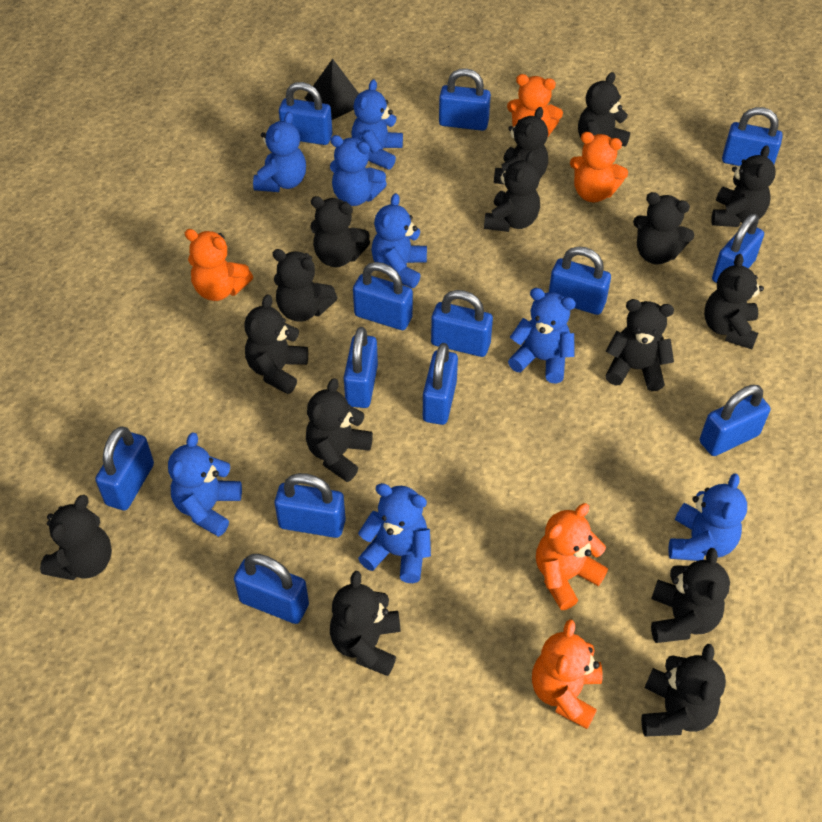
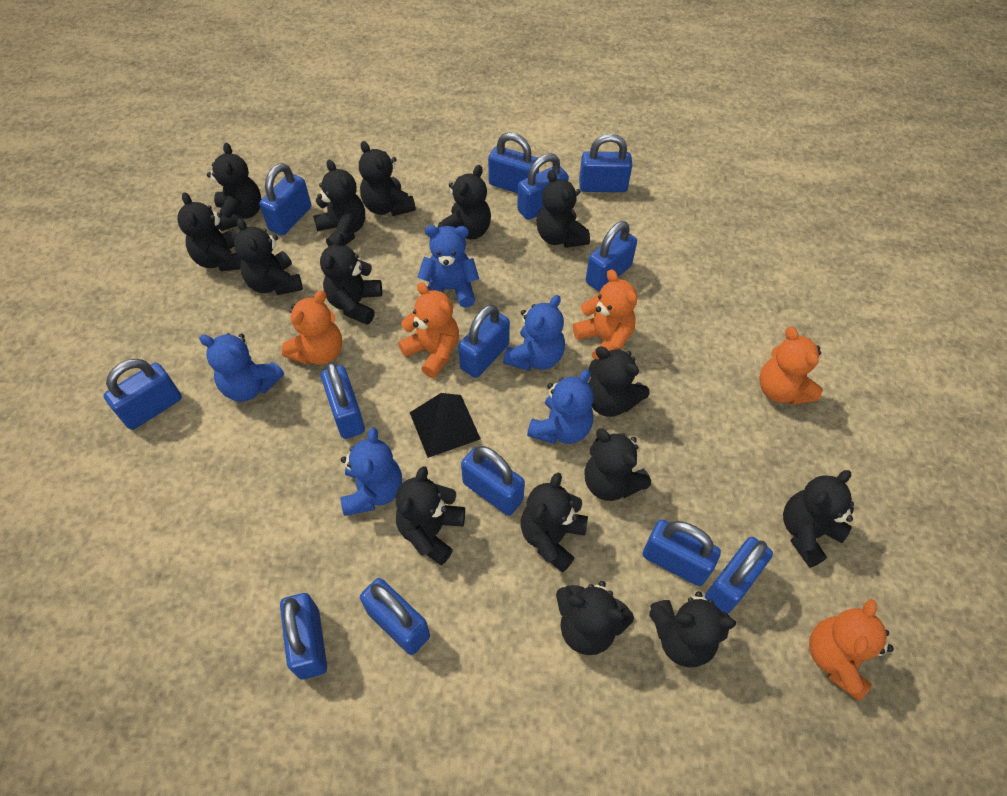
blue teddy bear: 8 -> 5

